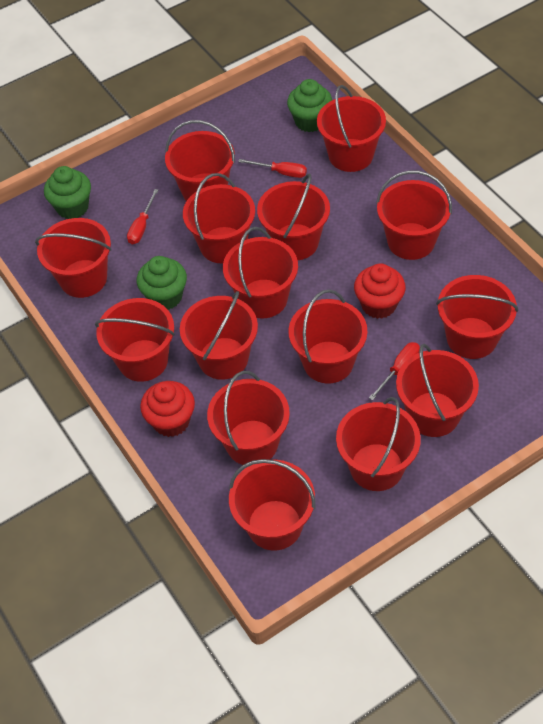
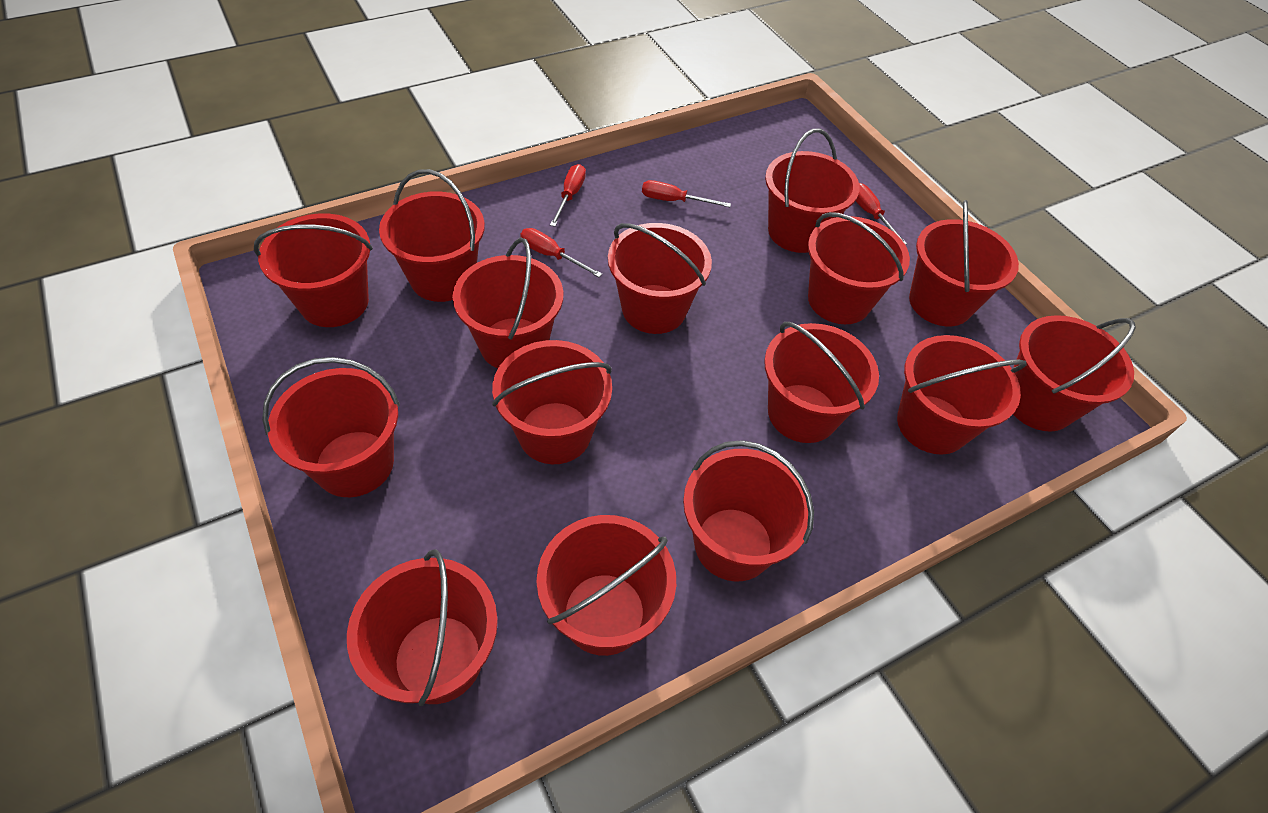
green cupcake: 3 -> 0
red cupcake: 2 -> 0
red screwdriver: 3 -> 4

